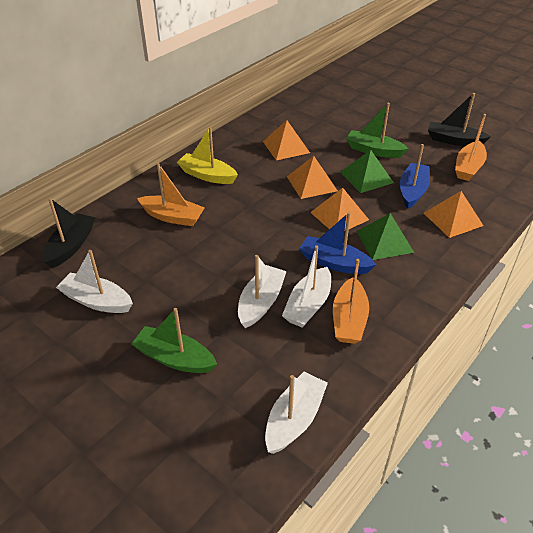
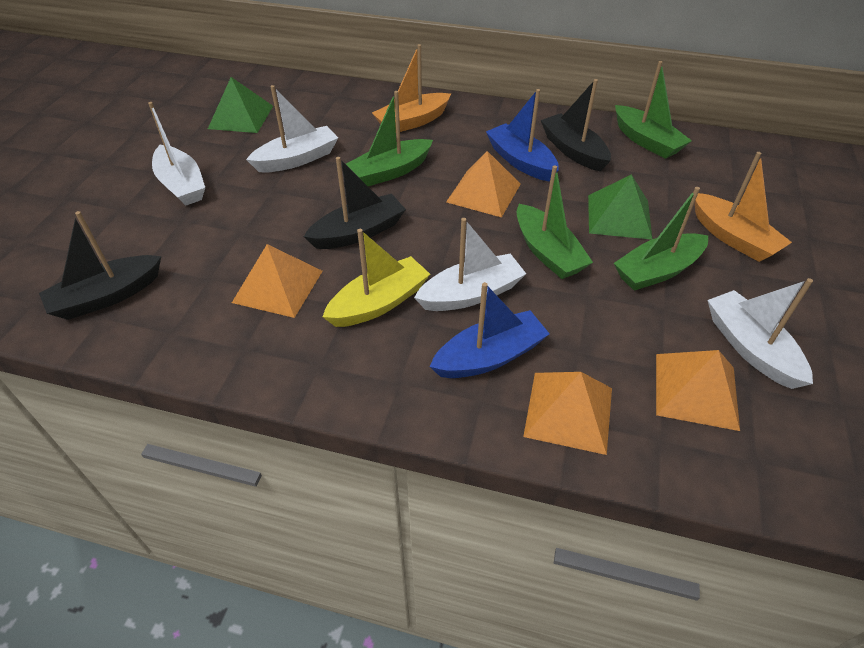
black boat: 2 -> 3
green boat: 2 -> 4
orange boat: 3 -> 2

